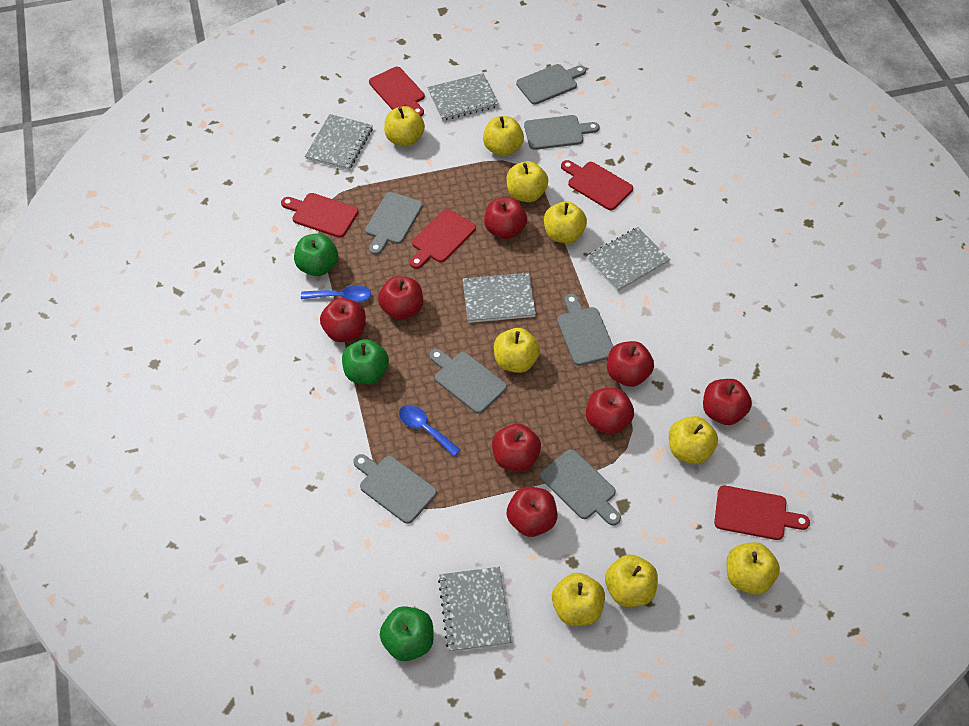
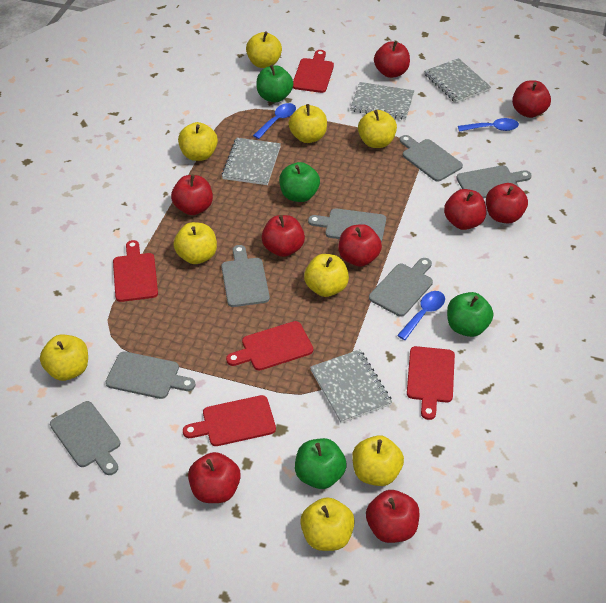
blue spoon: 2 -> 3
green apple: 3 -> 4
grey notebook: 5 -> 4
red apple: 8 -> 9

